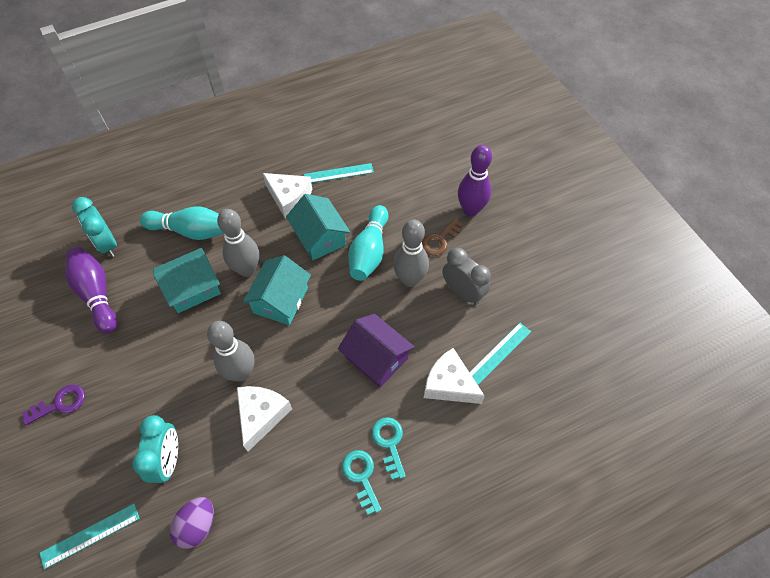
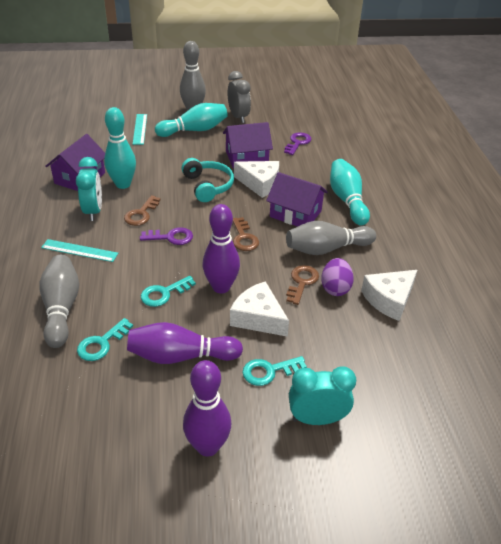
brown key: 1 -> 3
purple bowling pin: 2 -> 3
purple house: 1 -> 3
purple key: 1 -> 2
turquoise bowling pin: 2 -> 3
turquoise headphones: 0 -> 1
turquoise house: 3 -> 0
turquoise key: 2 -> 3
turquoise ruler: 3 -> 2

